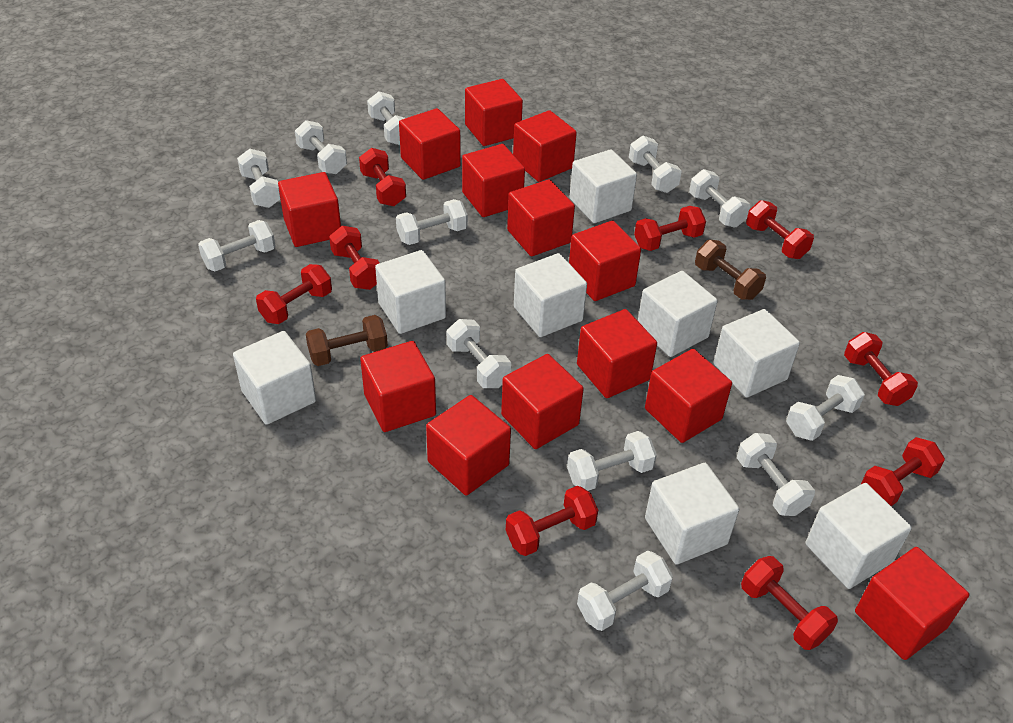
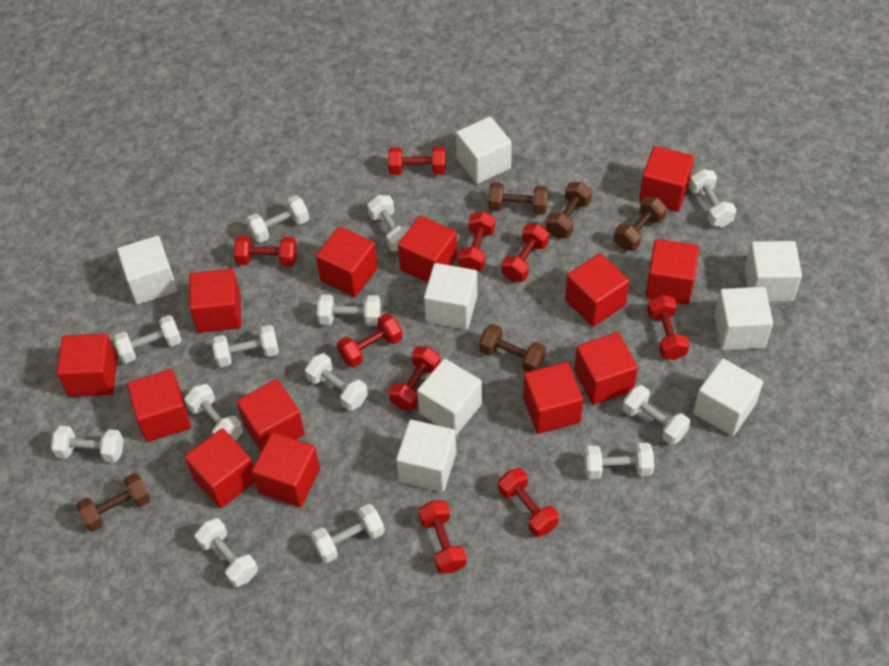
brown dumbbell: 2 -> 5
white dumbbell: 12 -> 13

